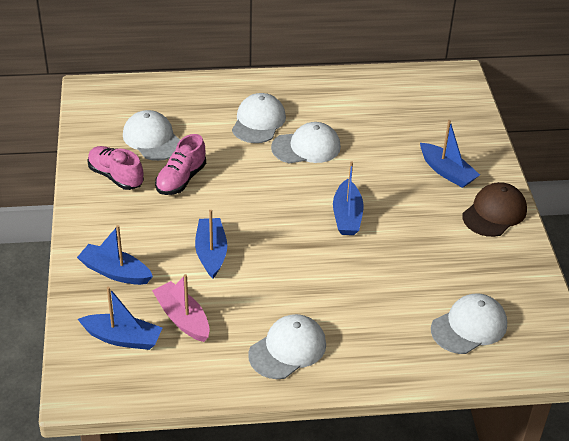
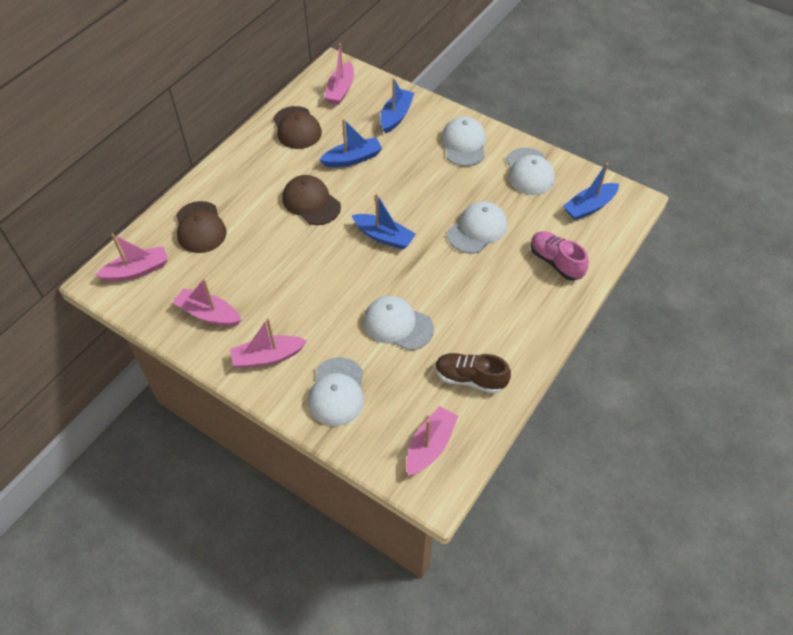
blue boat: 5 -> 4
brown cap: 1 -> 3
brown shoe: 0 -> 1
pink boat: 1 -> 5
pink shoe: 2 -> 1

